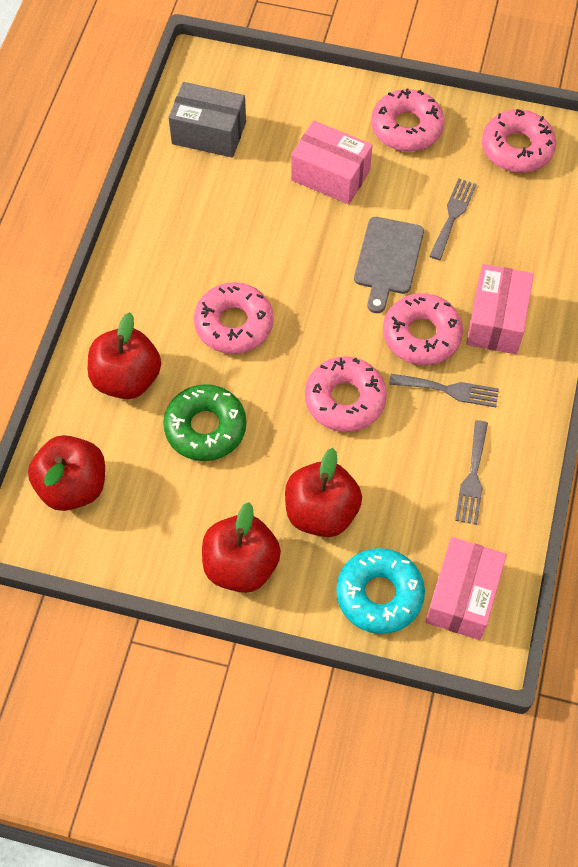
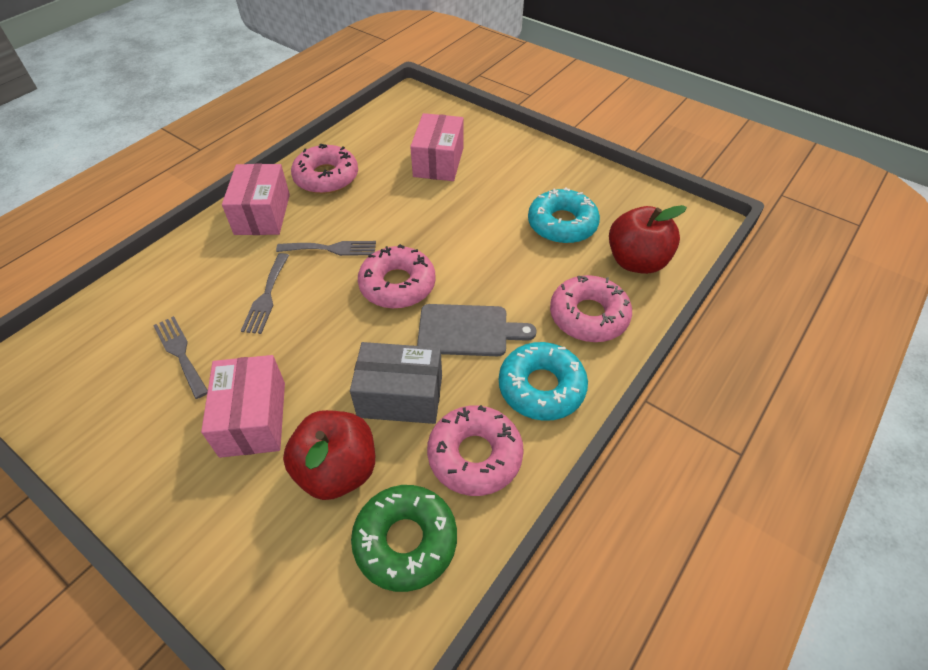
pink donut: 5 -> 4
red apple: 4 -> 2
turquoise donut: 1 -> 2

